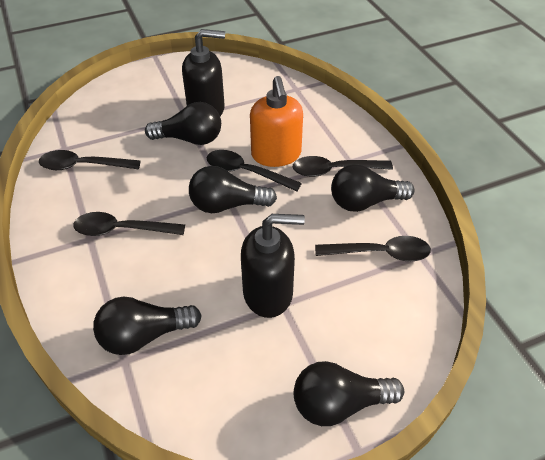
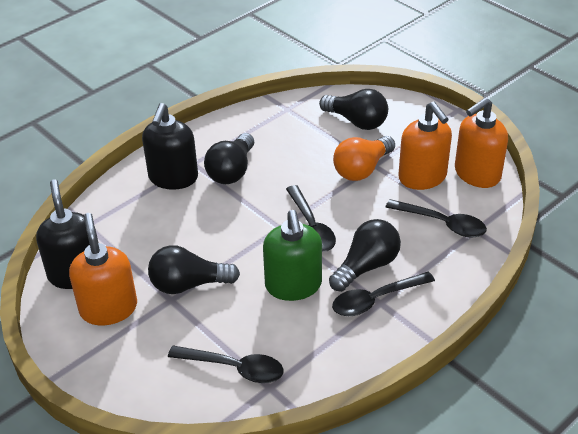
black light bulb: 5 -> 4
black spoon: 5 -> 4
green soap dispenser: 0 -> 1
orange light bulb: 0 -> 1
orange soap dispenser: 1 -> 3

